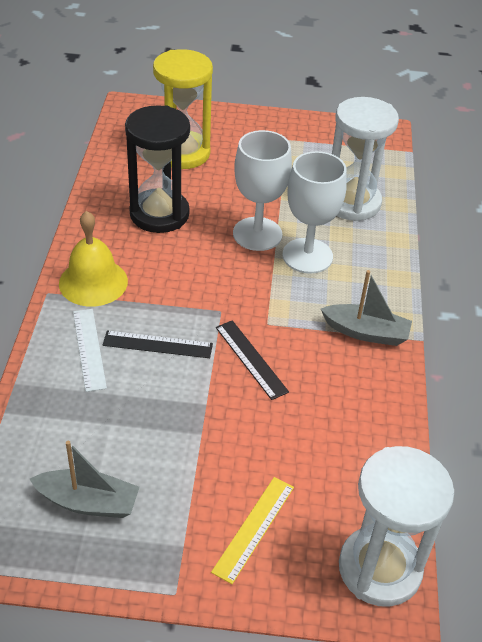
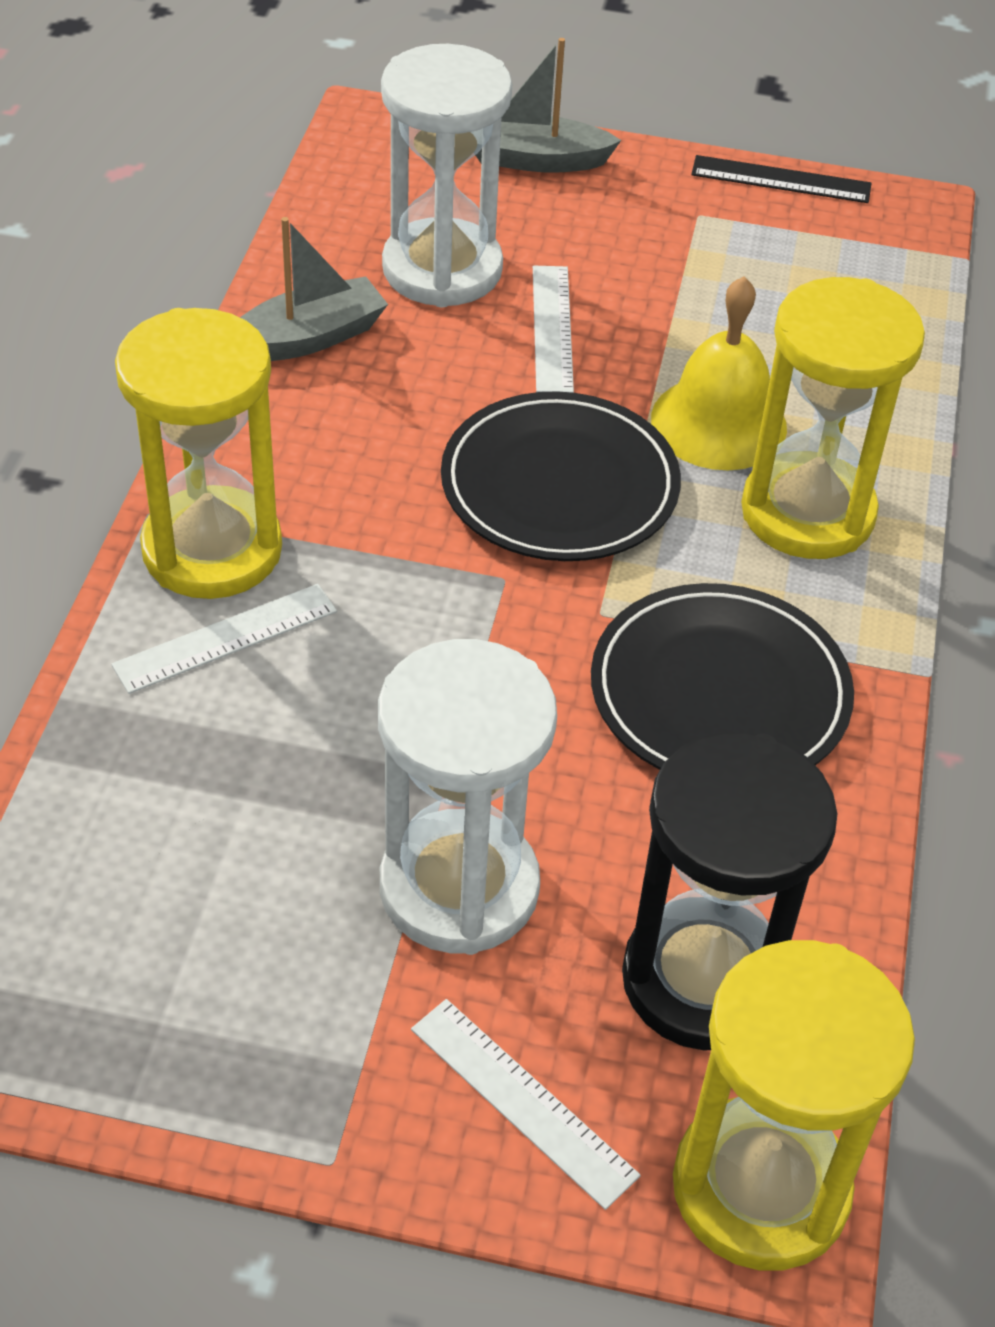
black plate: 0 -> 2
black ruler: 2 -> 1
white goblet: 2 -> 0
white ruler: 1 -> 3
yellow hourglass: 1 -> 3
yellow ruler: 1 -> 0

